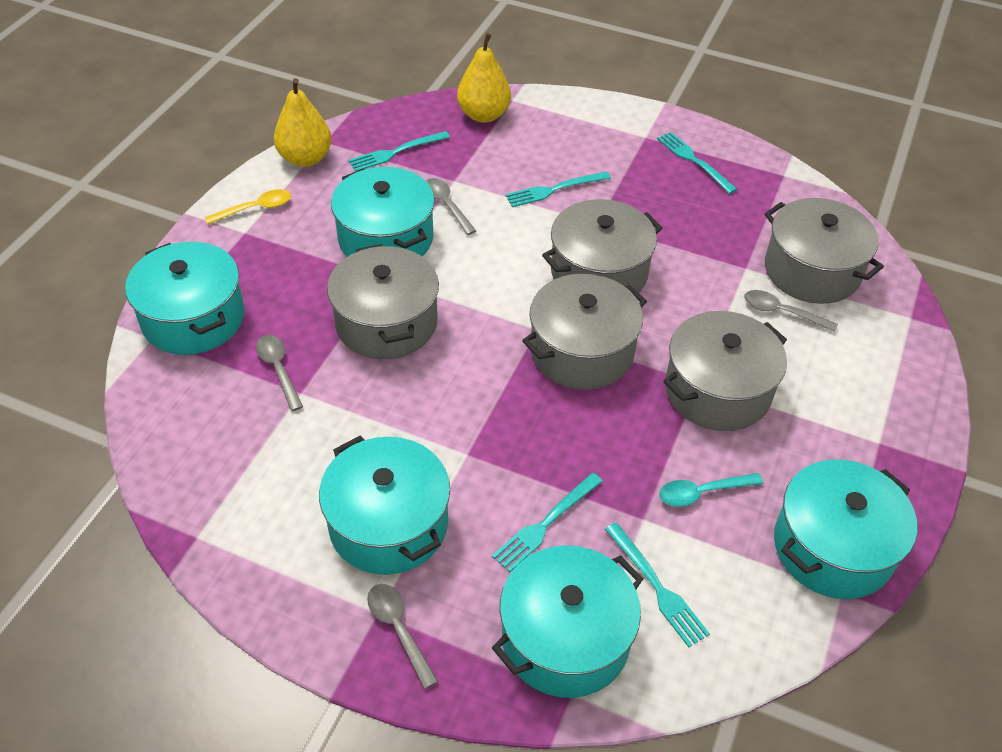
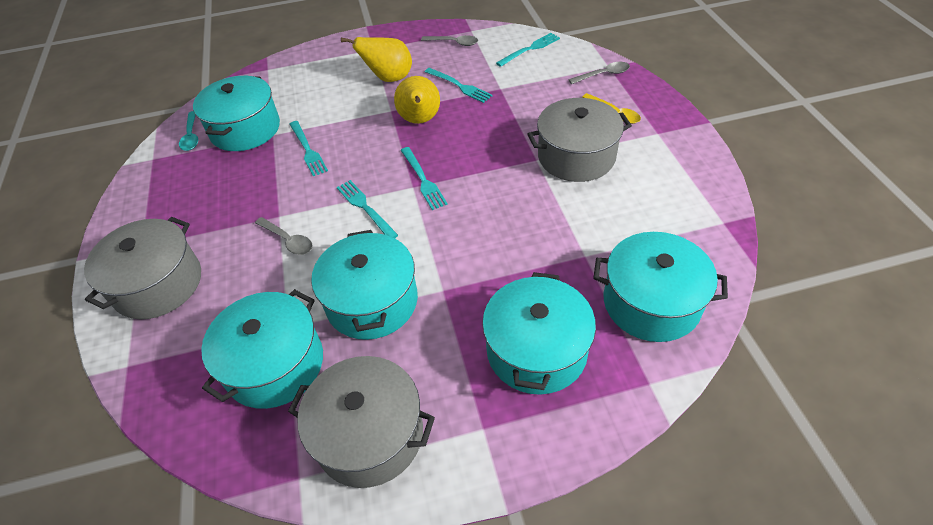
grey pot: 5 -> 3
grey spoon: 4 -> 3

